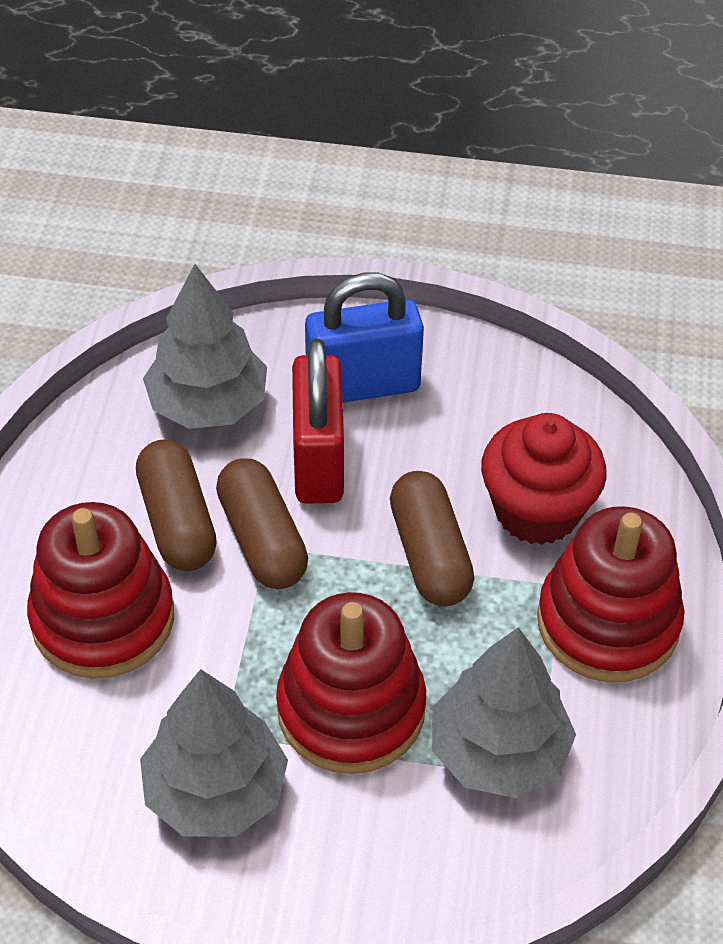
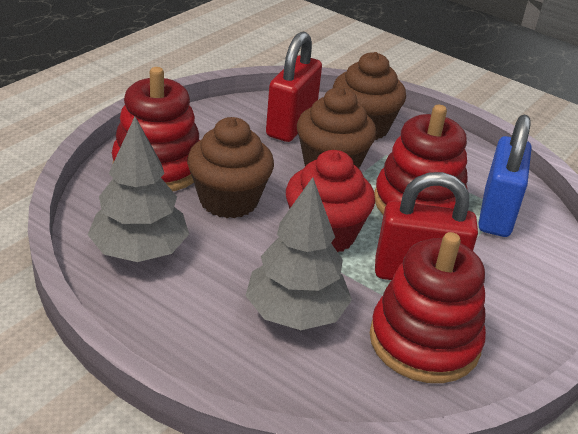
brown capsule: 3 -> 0
brown cupcake: 0 -> 3
grey tree: 3 -> 2
red padlock: 1 -> 2

